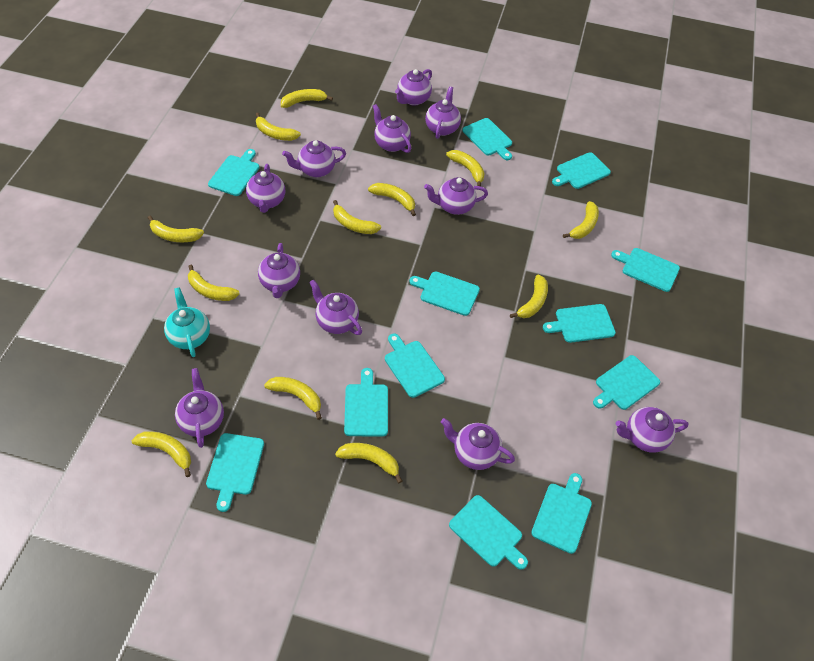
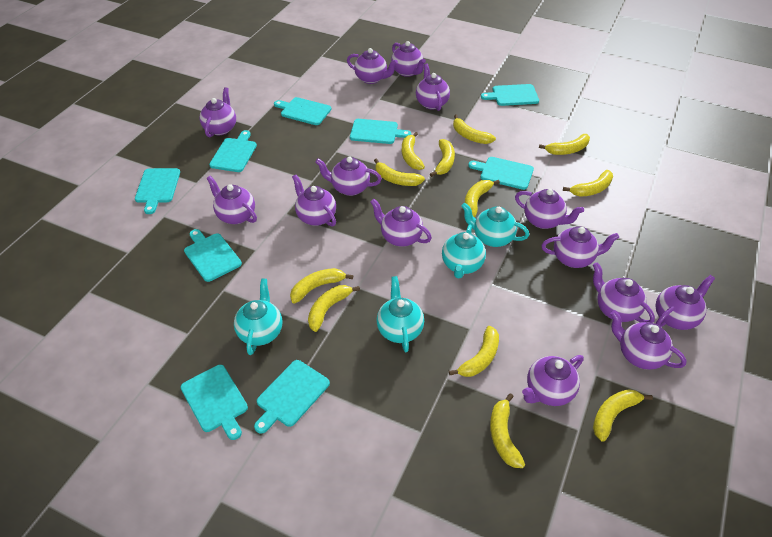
purple teapot: 11 -> 14
turquoise cutting board: 12 -> 9
turquoise teapot: 1 -> 4

